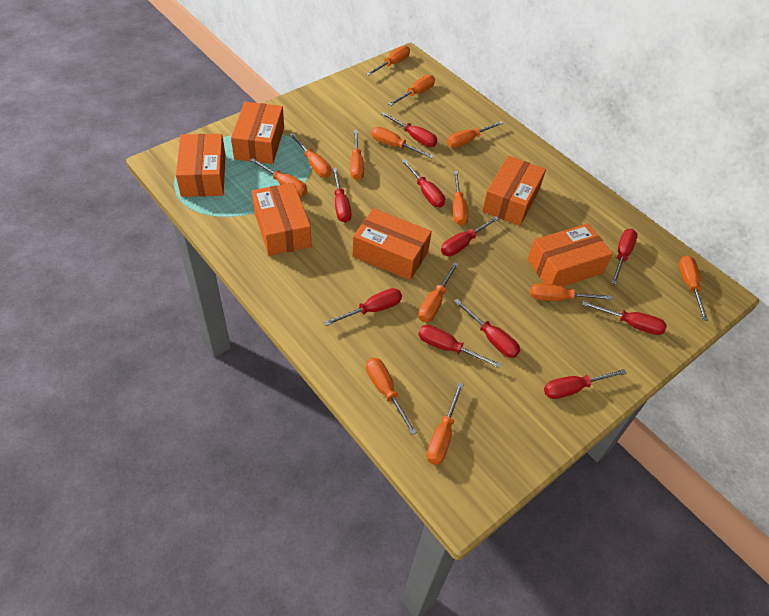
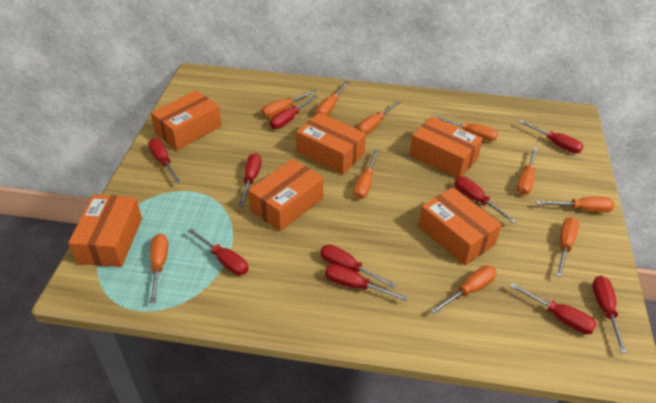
orange screwdriver: 13 -> 10

